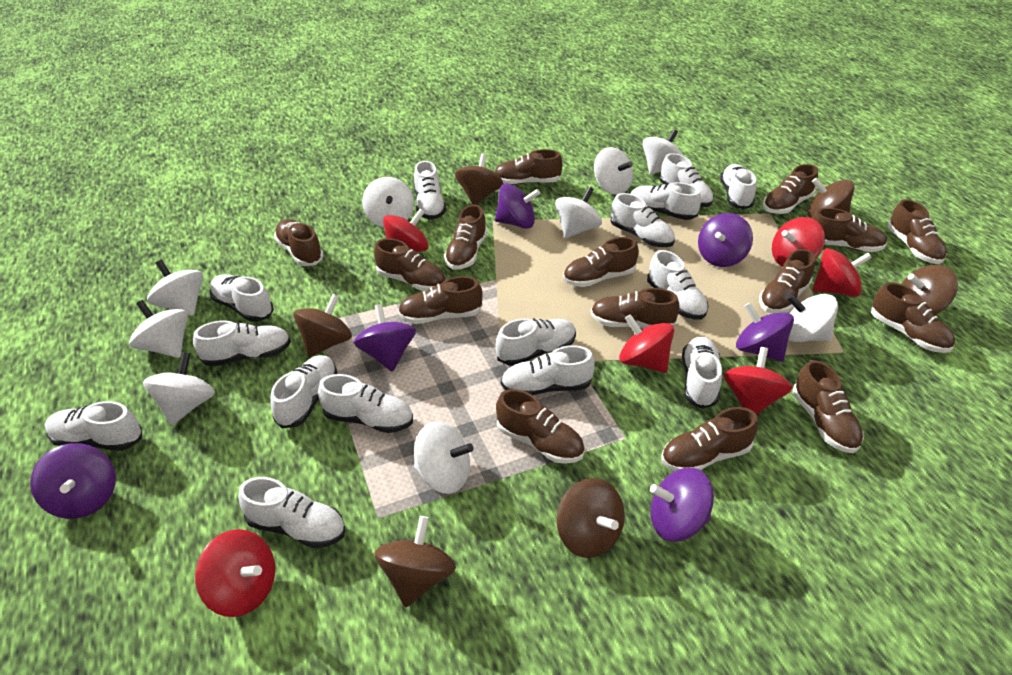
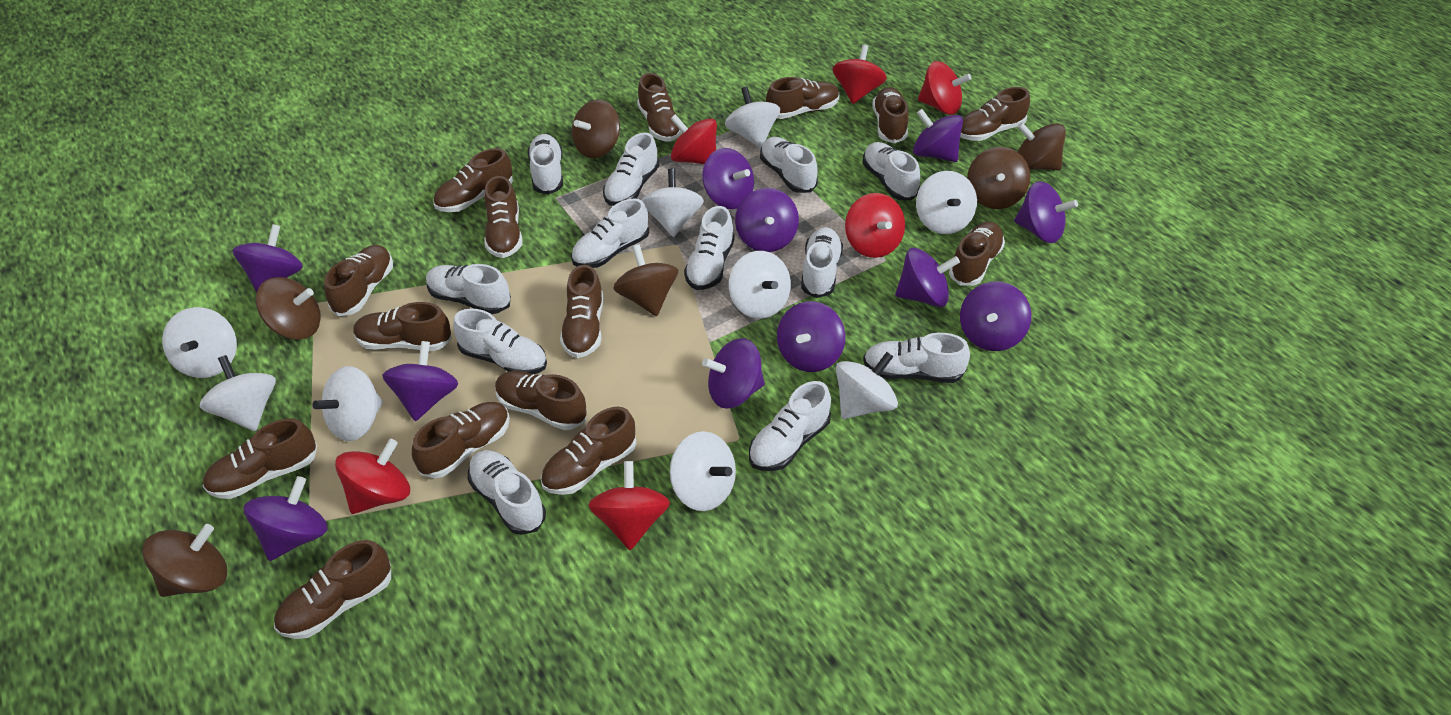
purple spinning top: 6 -> 11
white shoe: 15 -> 12

